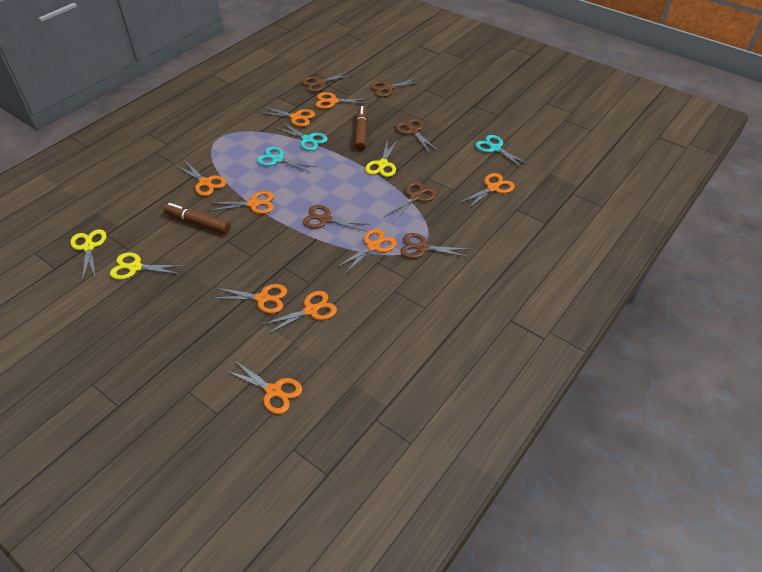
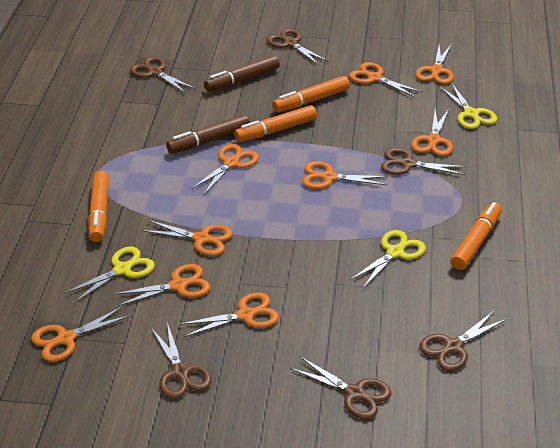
orange marker: 0 -> 4
turquoise scissors: 3 -> 0

